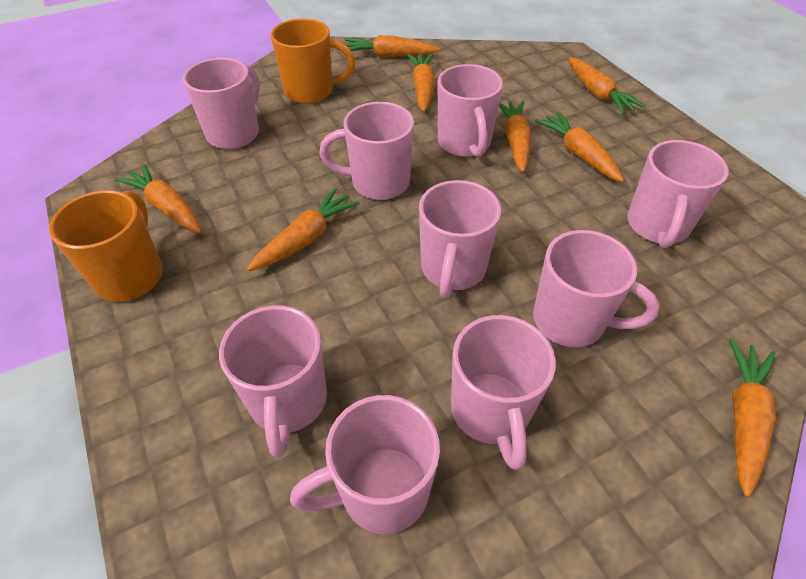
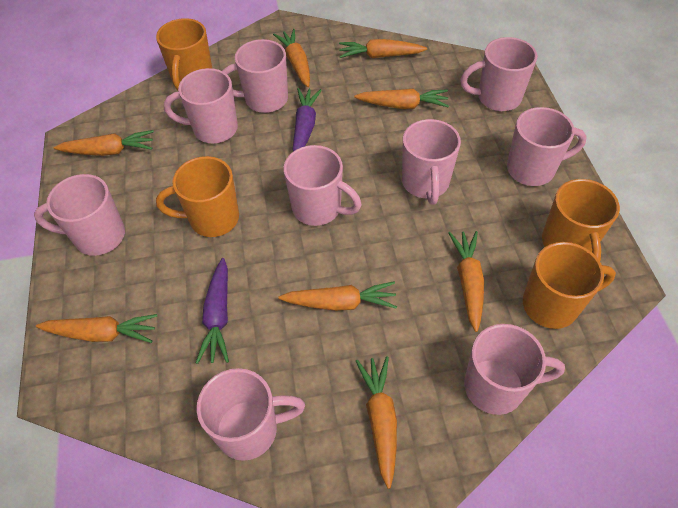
orange mug: 2 -> 4
purple carrot: 0 -> 2

